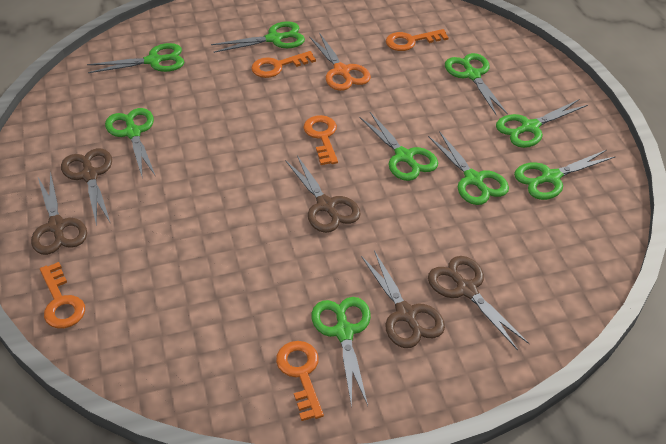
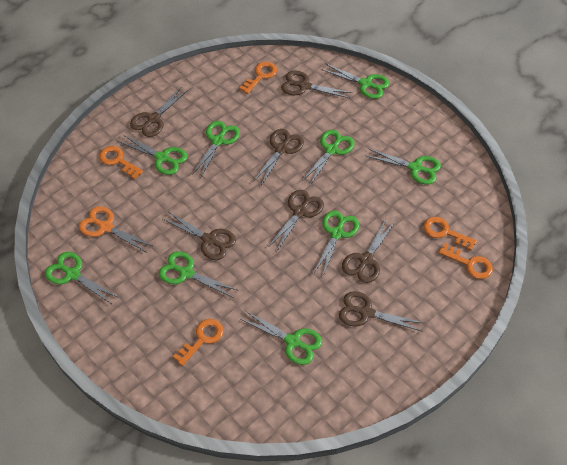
brown scissors: 5 -> 7

